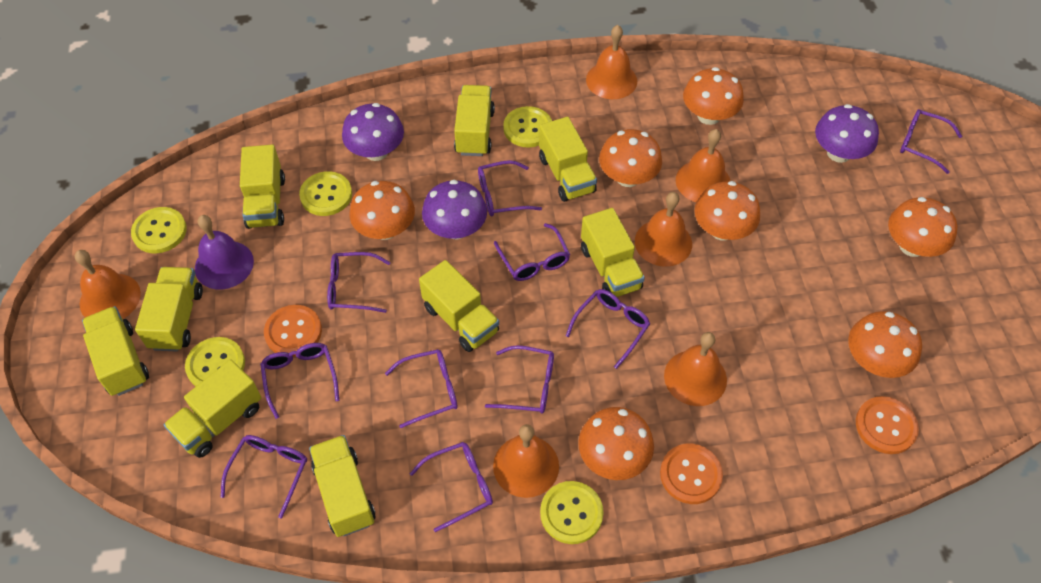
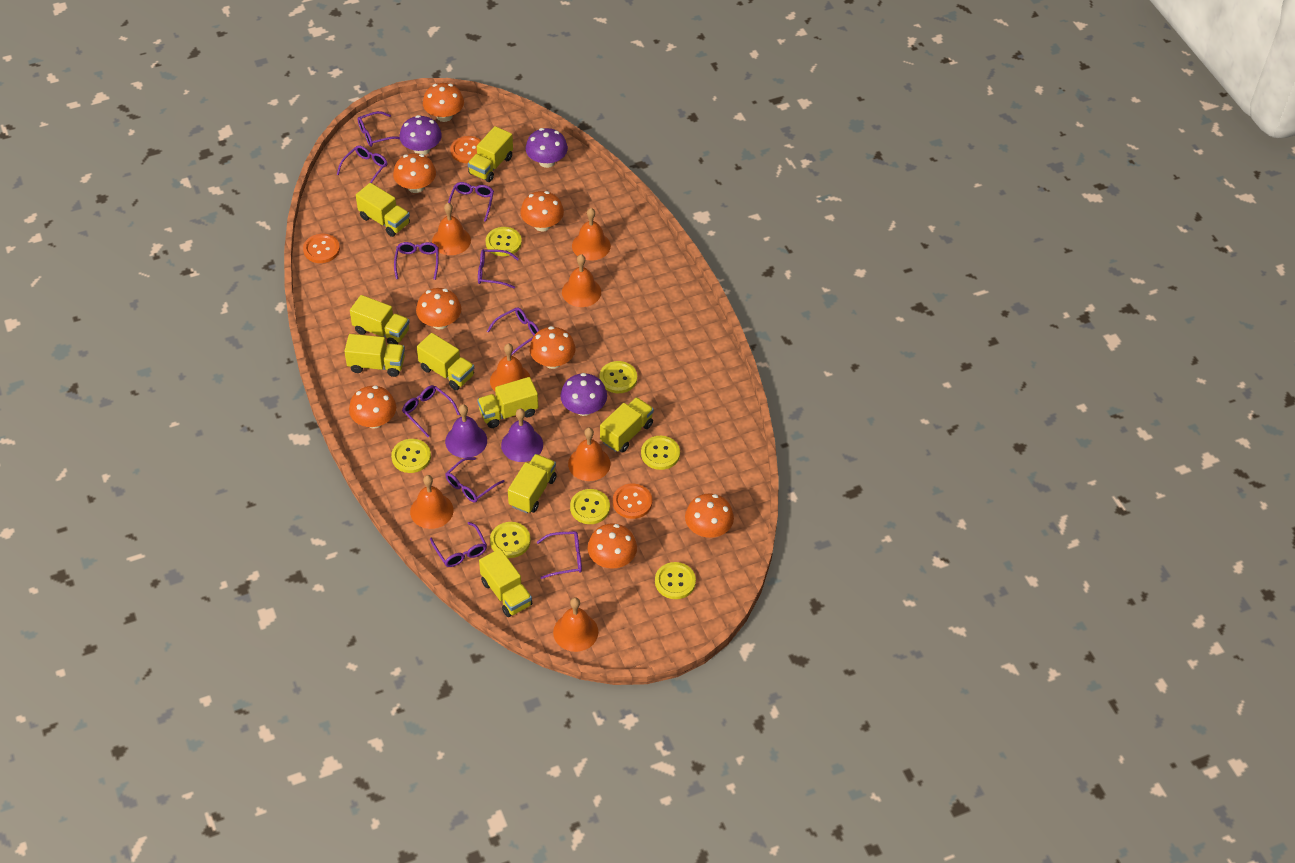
orange bell: 6 -> 7
orange mushroom: 7 -> 8
purple bell: 1 -> 2
yellow button: 5 -> 7

